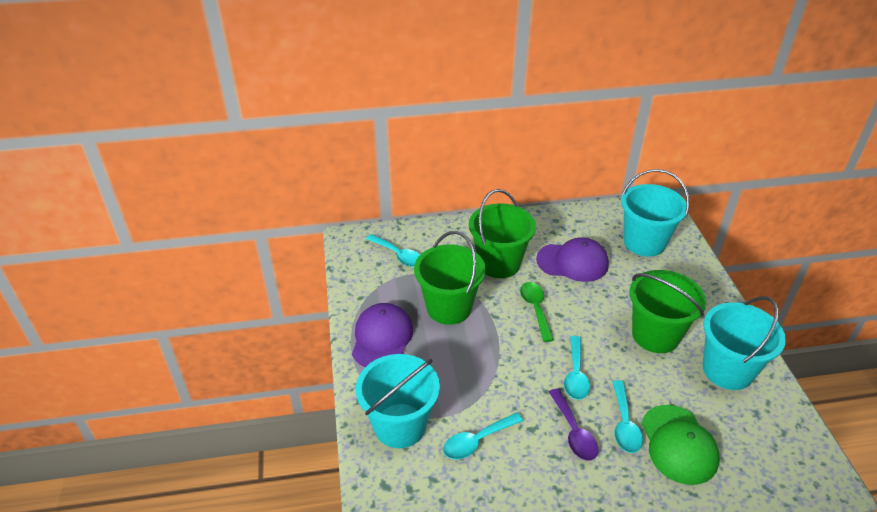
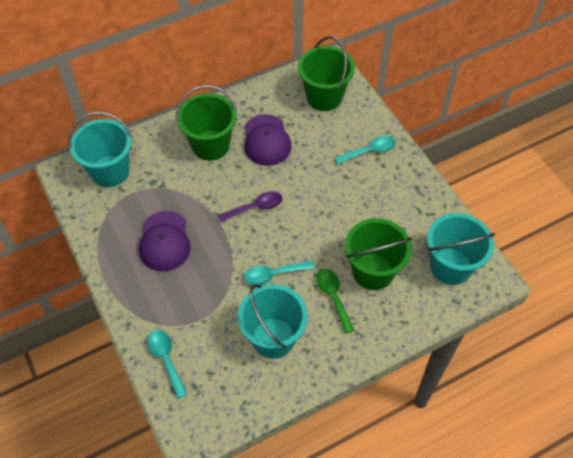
green cap: 1 -> 0
turquoise spoon: 4 -> 3

